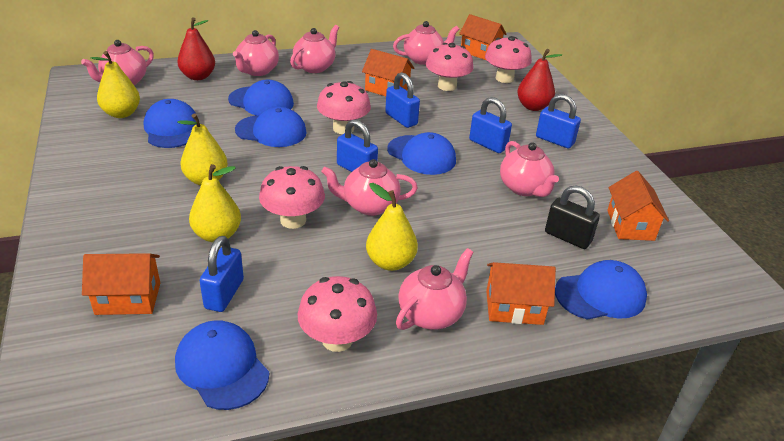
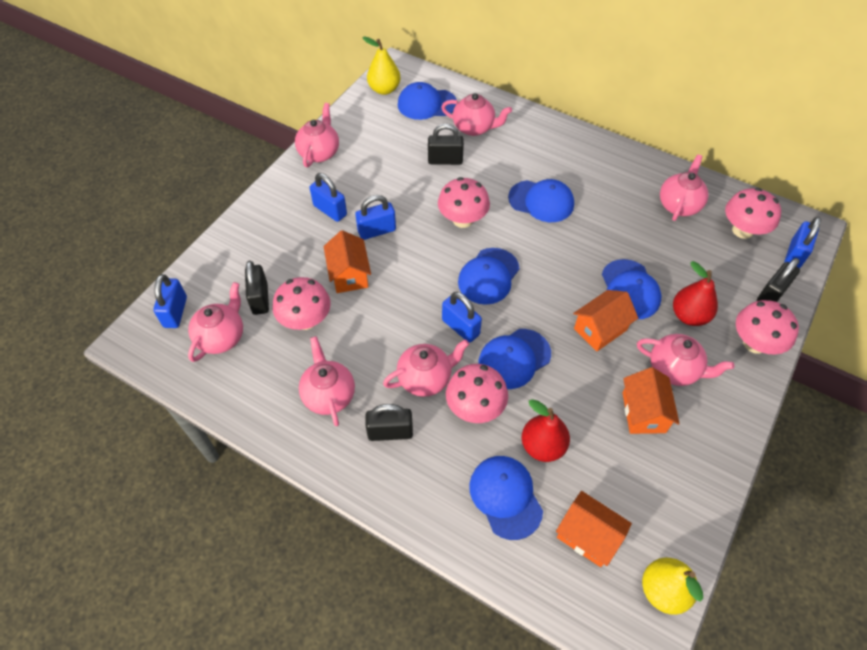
black padlock: 1 -> 4
orange house: 5 -> 4
yellow pear: 4 -> 2

